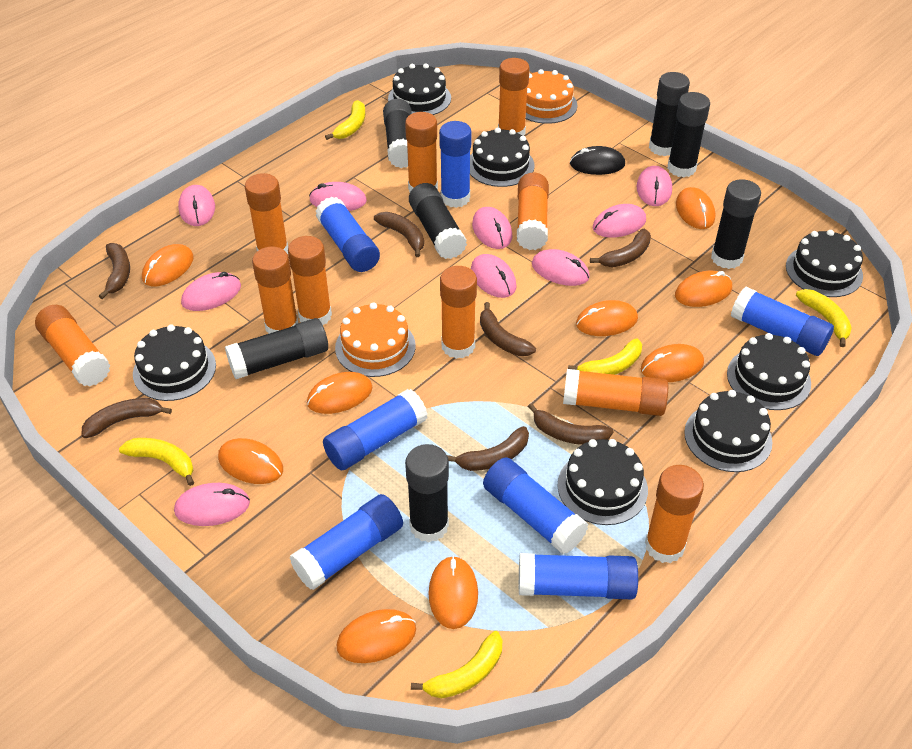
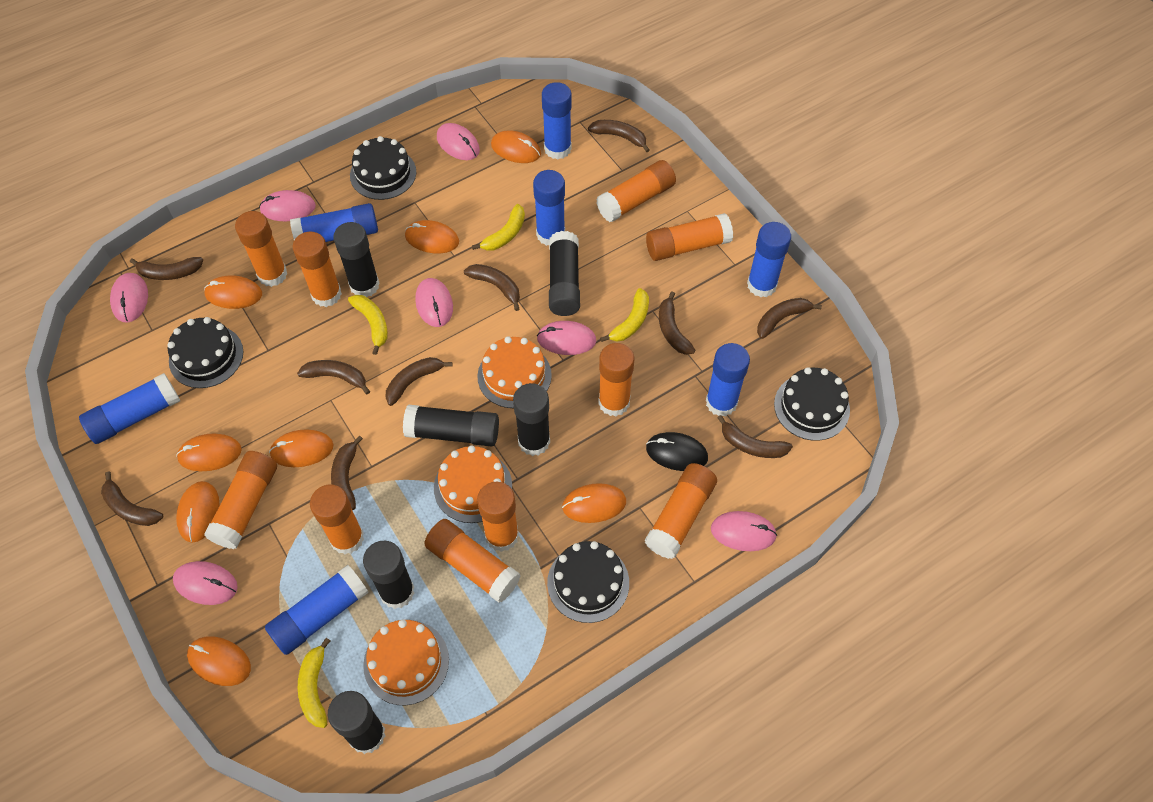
black cake: 7 -> 4
black glue stick: 7 -> 6
brown banana: 7 -> 10
orange cake: 2 -> 3
orange mouse: 9 -> 8
pink mouse: 9 -> 7
yellow banana: 5 -> 4

